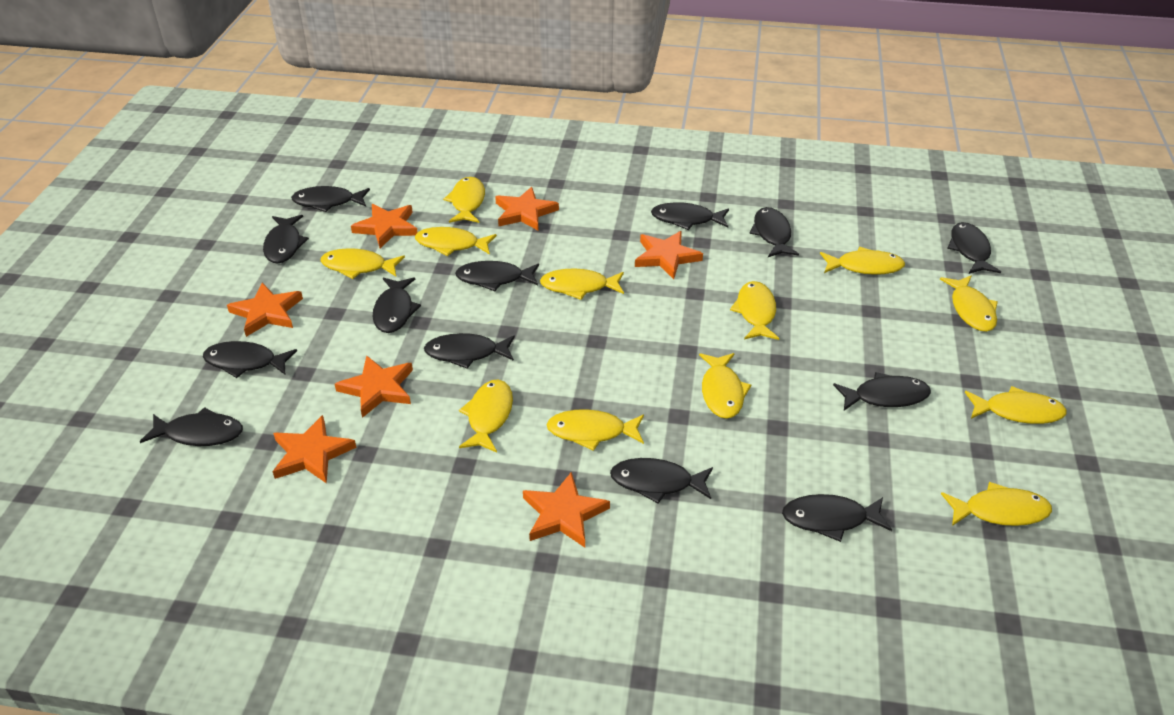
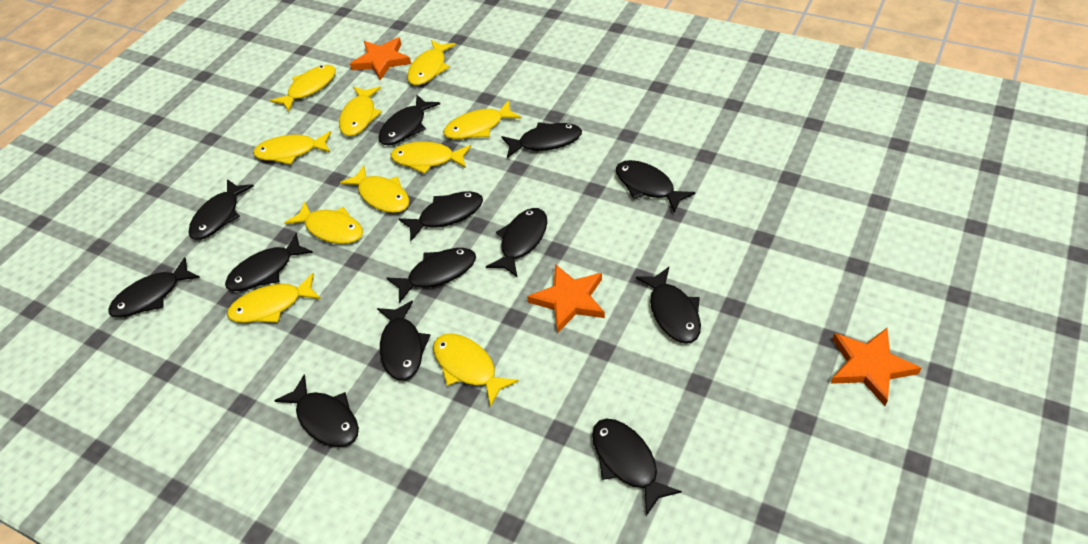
orange star: 7 -> 3
yellow fish: 12 -> 10

